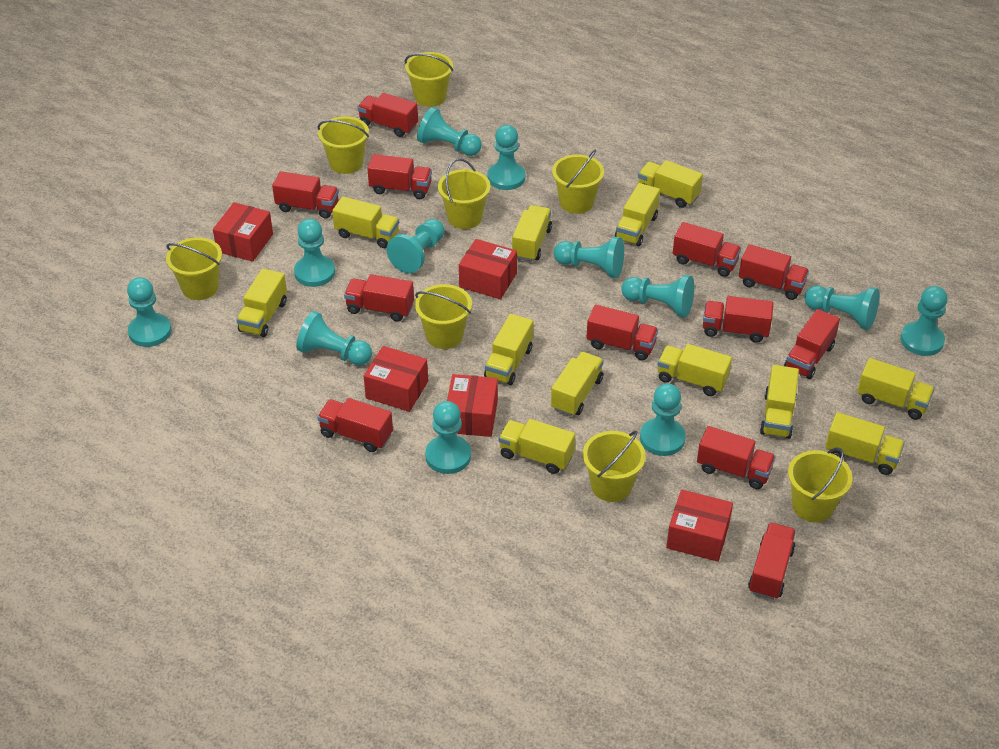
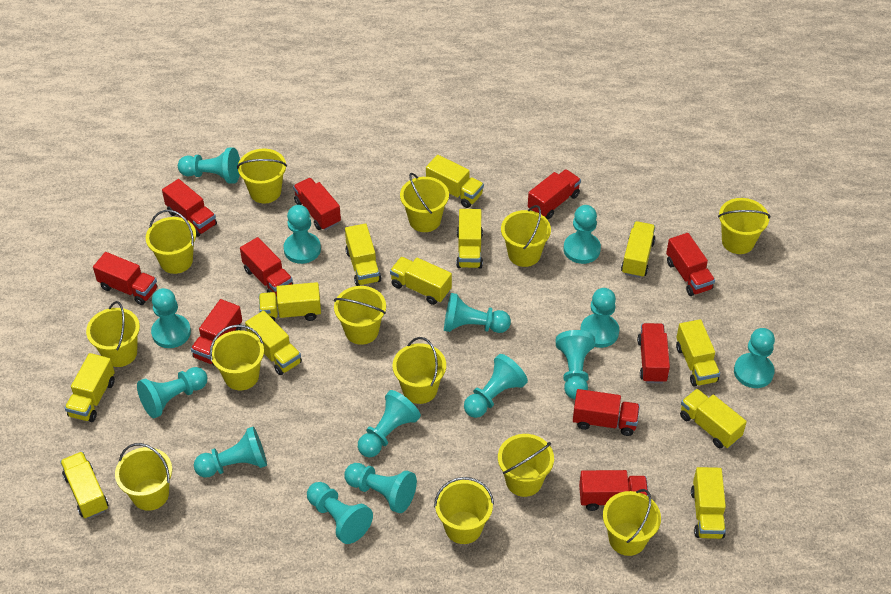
red box: 5 -> 0
red truck: 12 -> 10
turquoise pawn: 12 -> 14
yellow bucket: 8 -> 13

